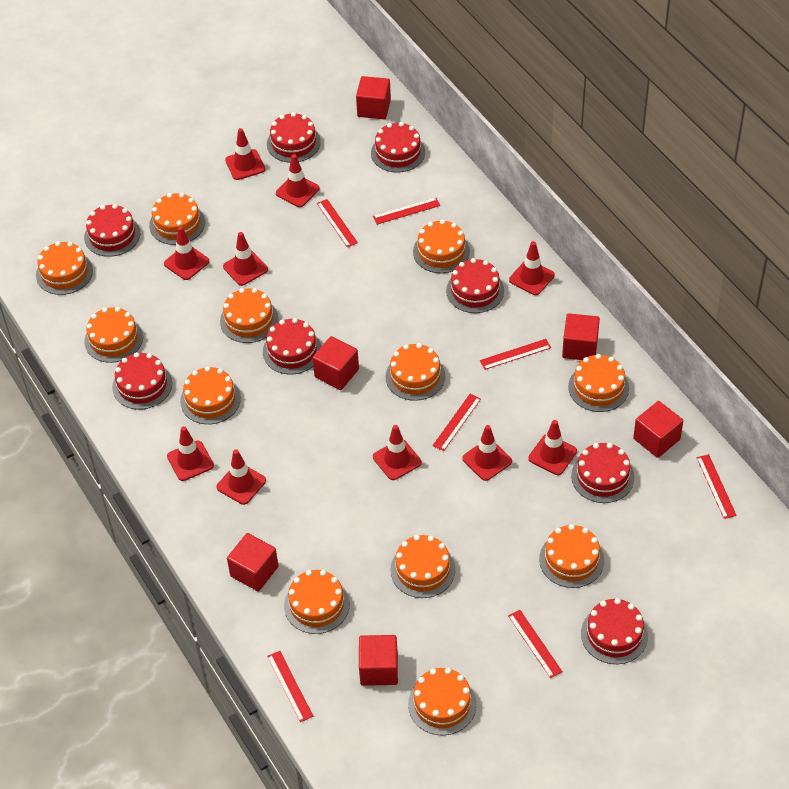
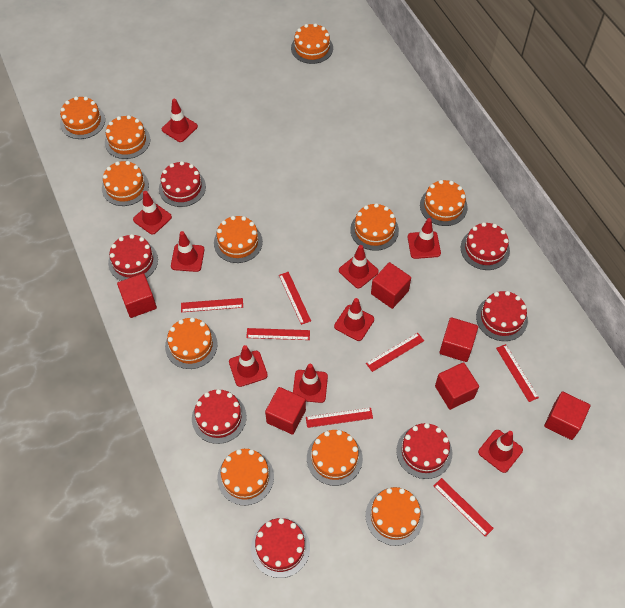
orange cake: 12 -> 11
red cake: 8 -> 7
red traffic cone: 10 -> 9

